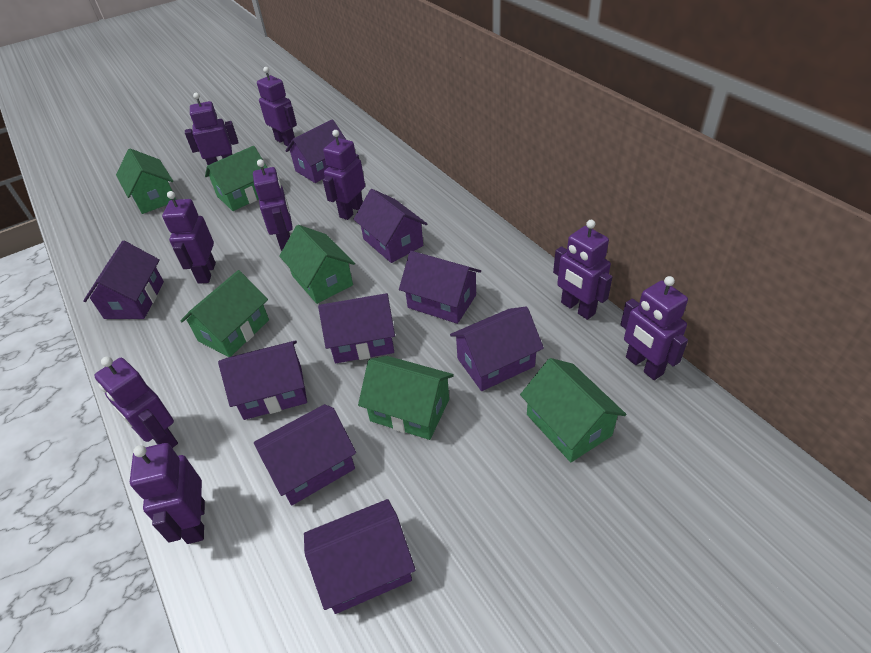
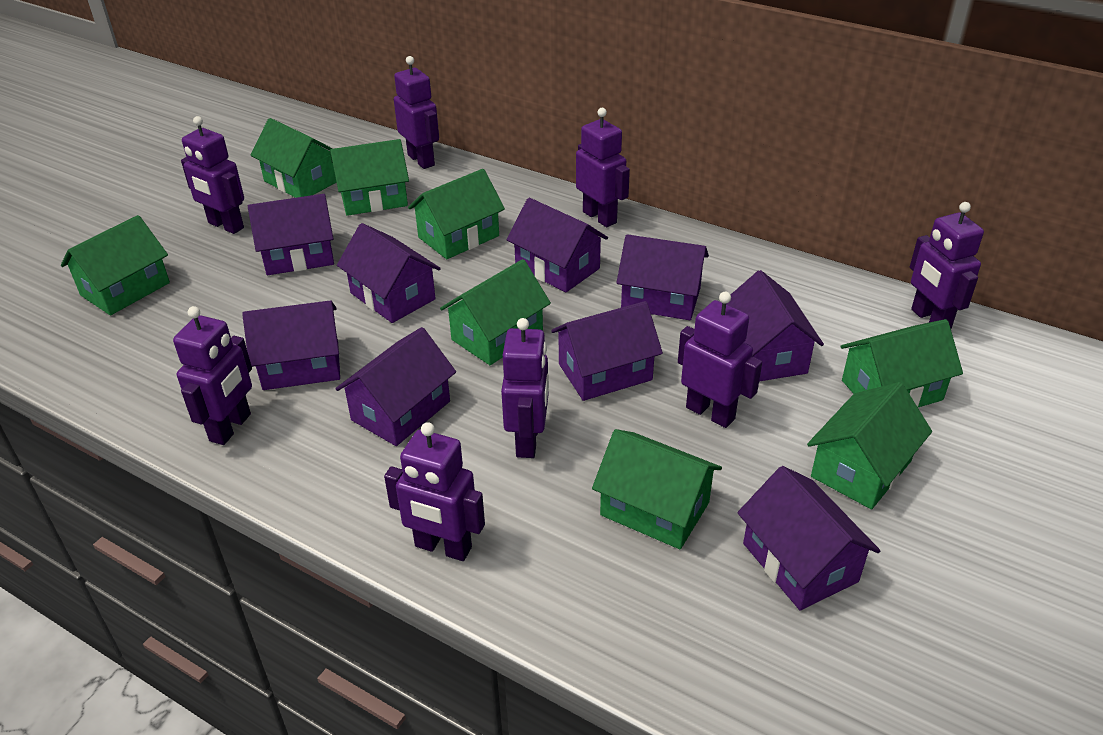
green house: 6 -> 8
purple robot: 9 -> 8

